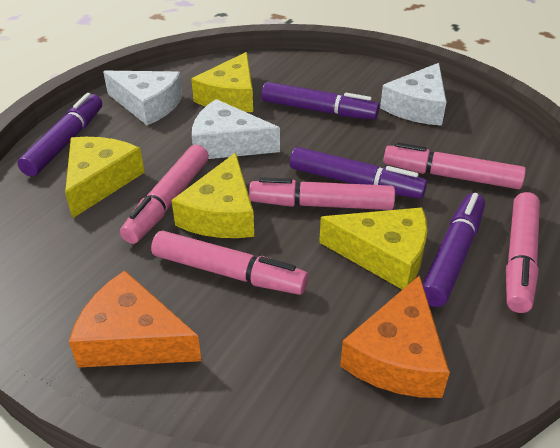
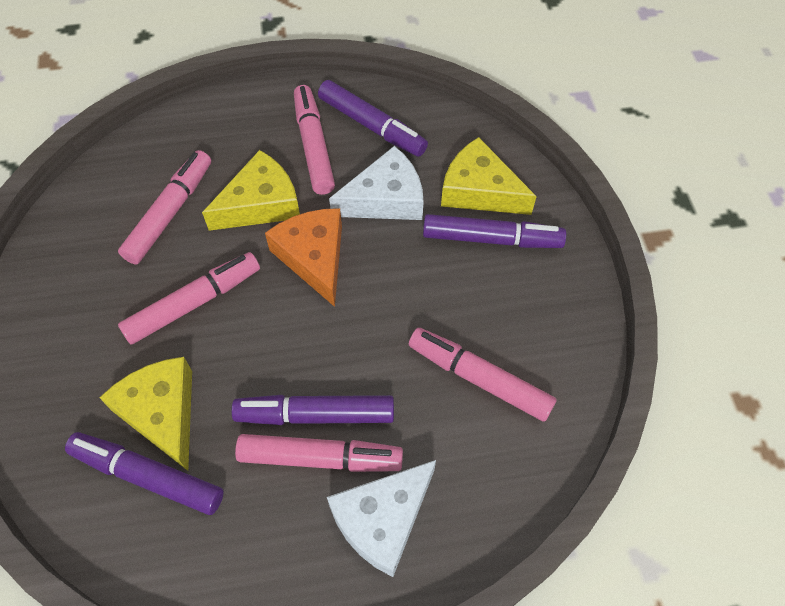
orange cheese: 2 -> 1
white cheese: 3 -> 2
yellow cheese: 4 -> 3

